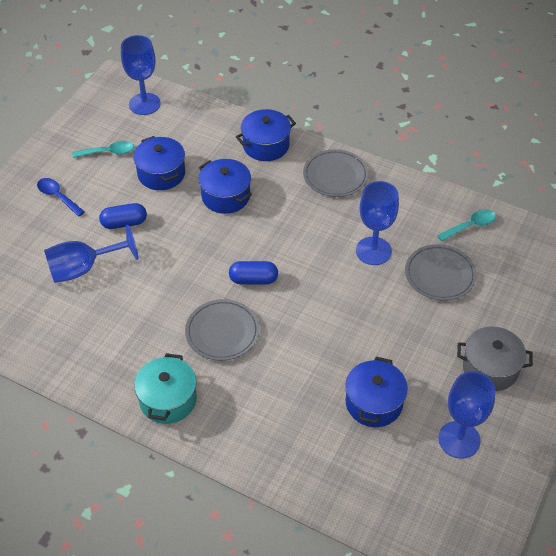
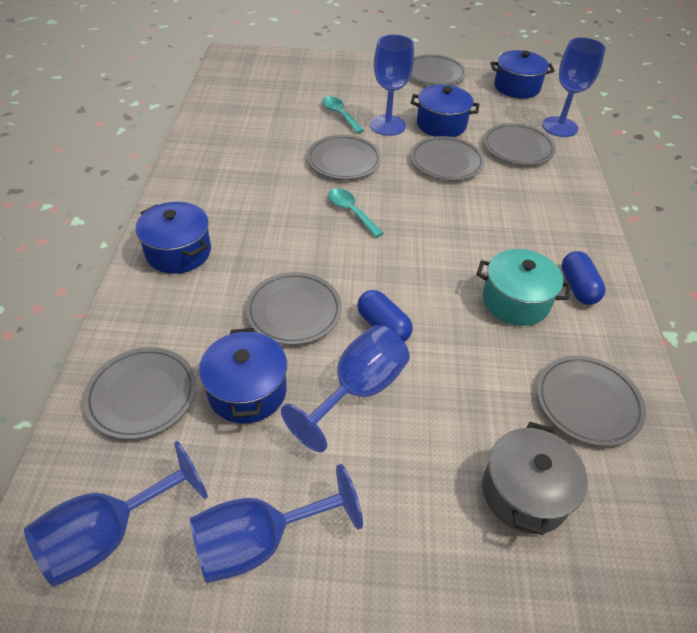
blue goblet: 4 -> 5
blue spoon: 1 -> 0
grey plate: 3 -> 7

